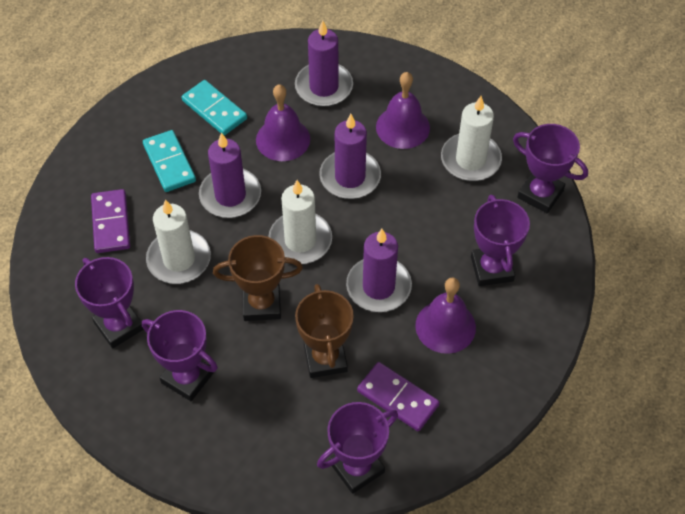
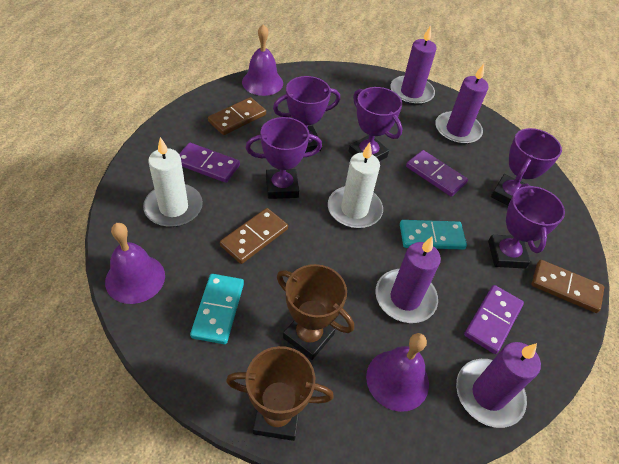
brown domino: 0 -> 3
purple domino: 2 -> 3
white candle: 3 -> 2

